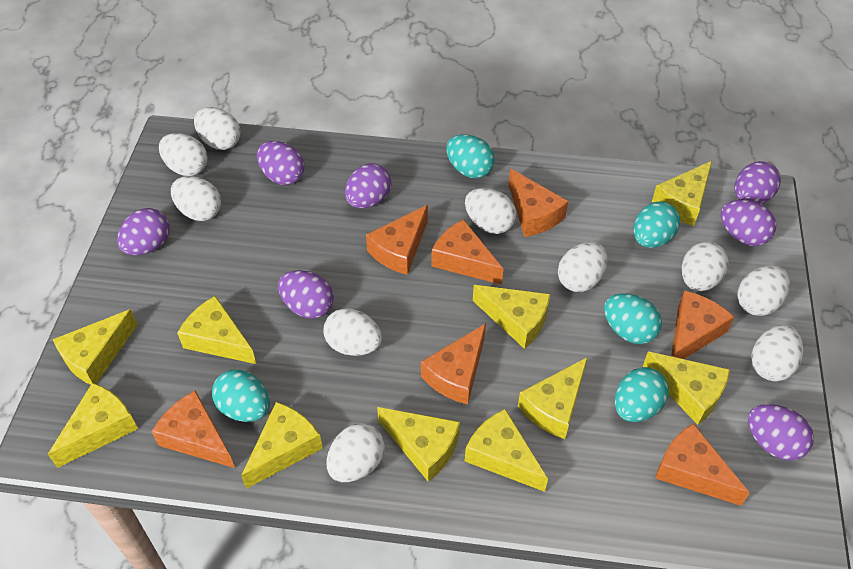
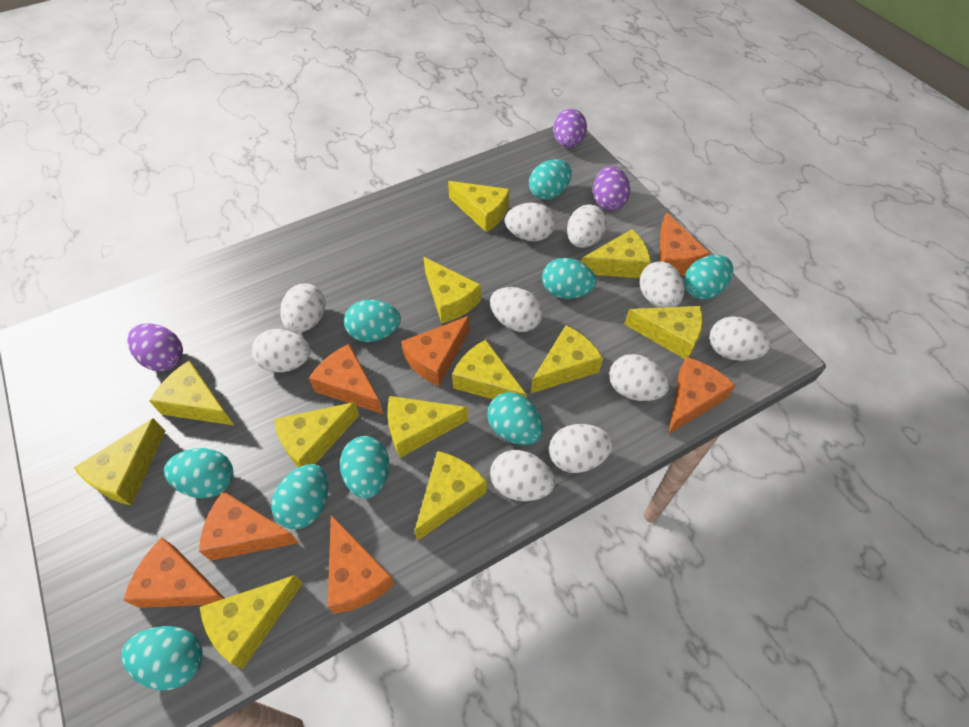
purple egg: 7 -> 3
turquoise egg: 5 -> 9
yellow cheese: 10 -> 12

